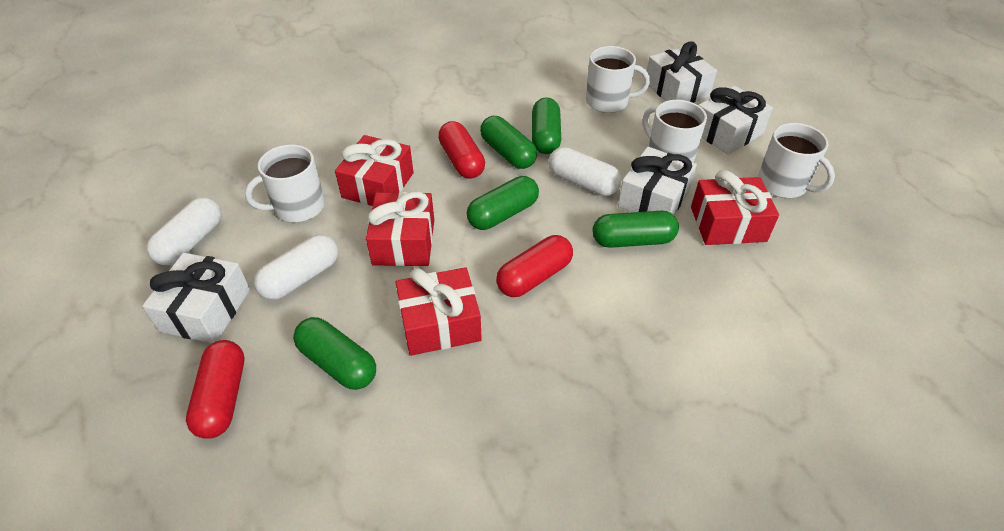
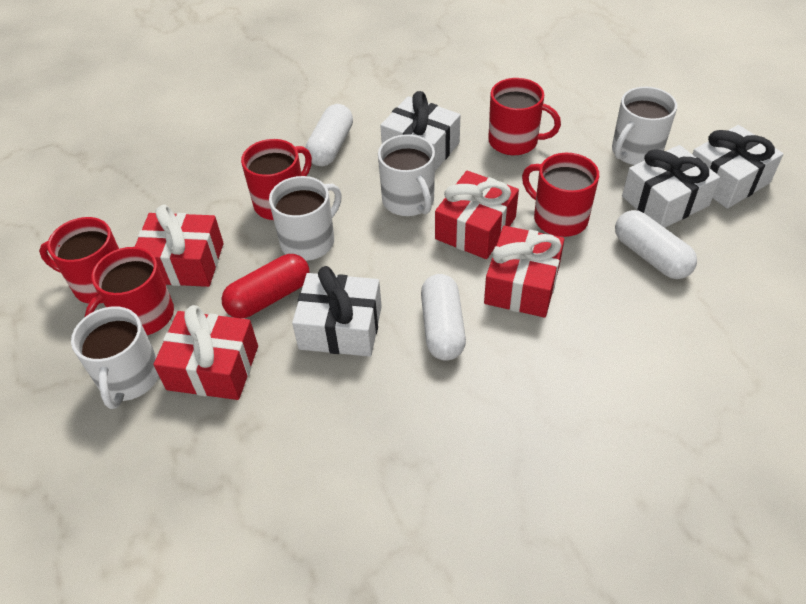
green capsule: 5 -> 0
red capsule: 3 -> 1
red mug: 0 -> 5

